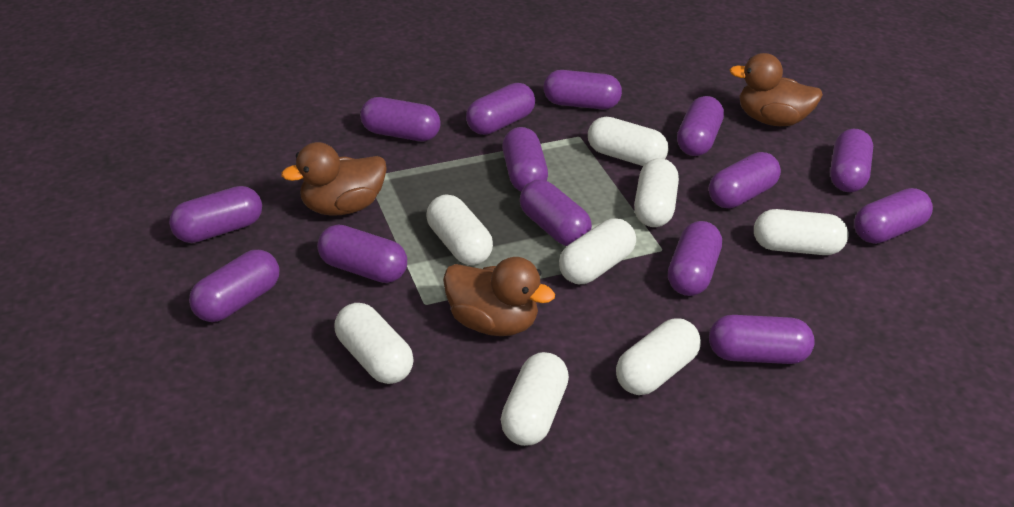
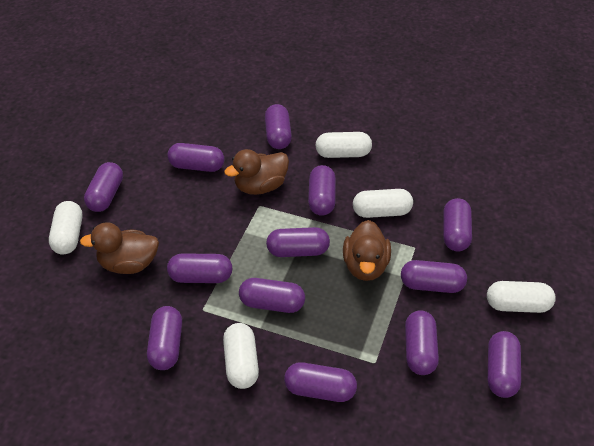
purple capsule: 14 -> 13
white capsule: 8 -> 5

